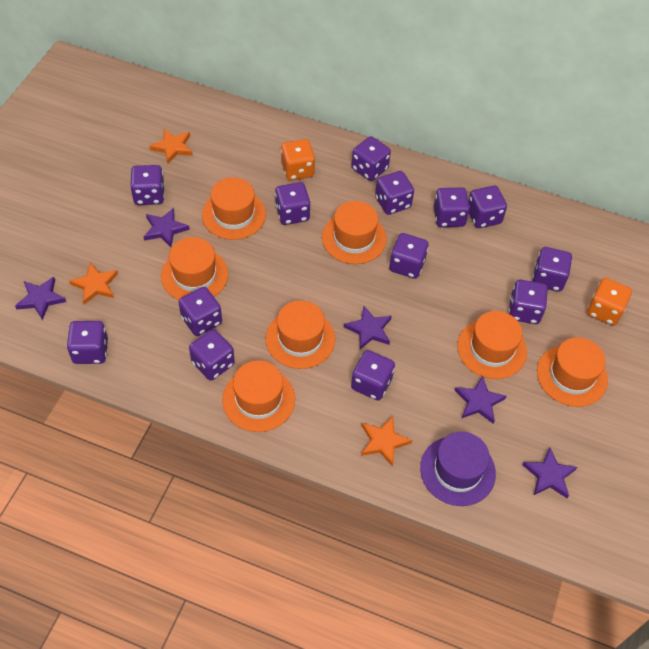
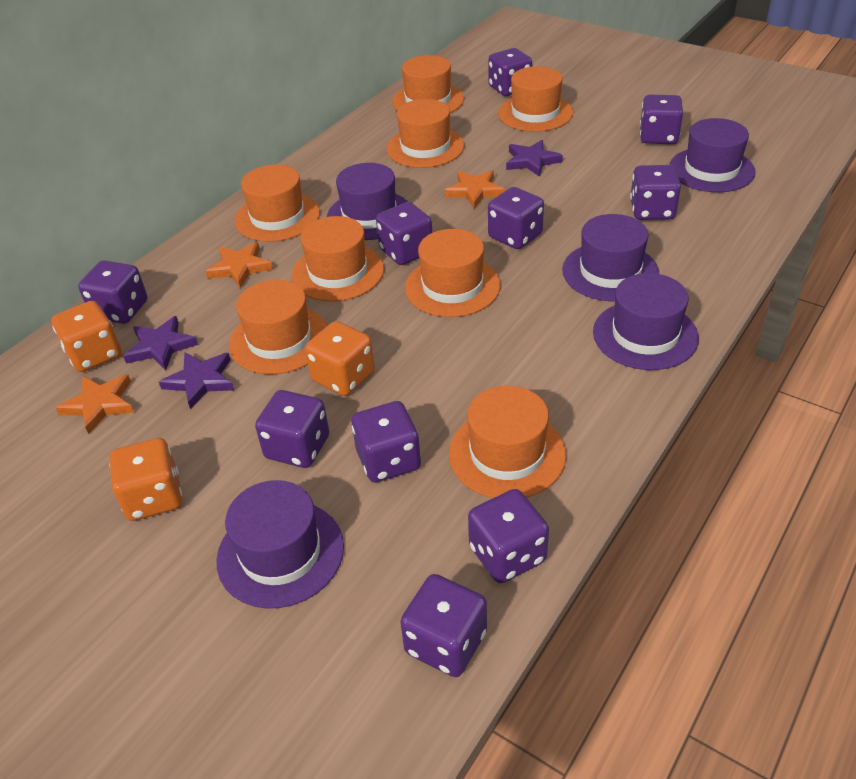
orange dice: 2 -> 3
orange hat: 7 -> 8
purple dice: 13 -> 10
purple hat: 1 -> 5
purple star: 5 -> 3

